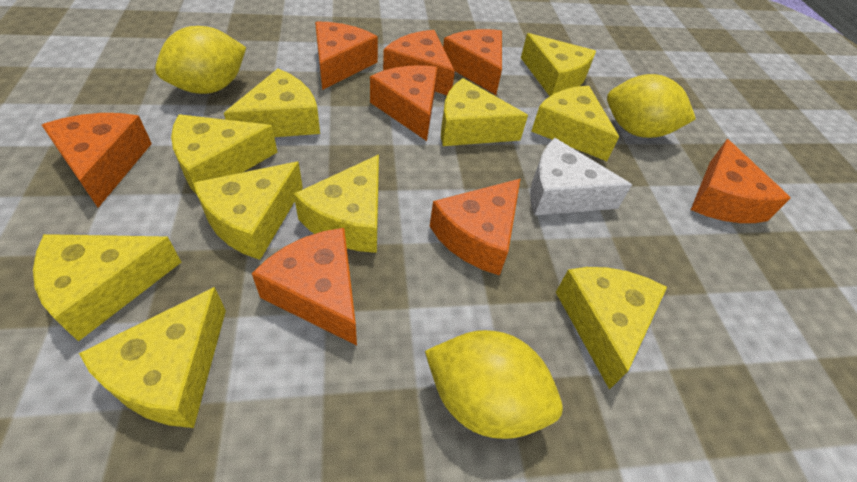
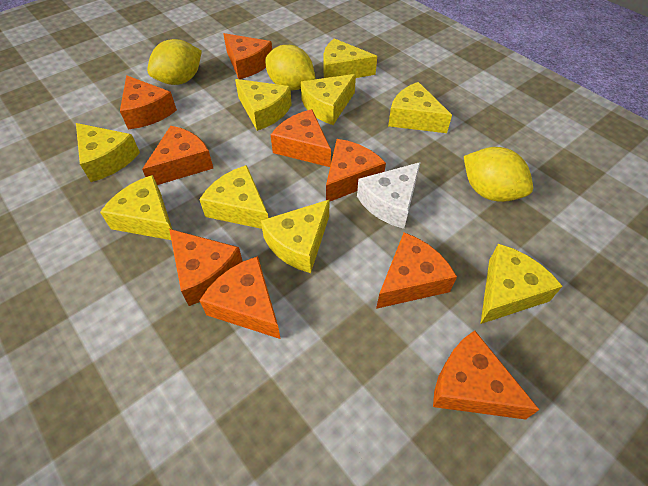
orange cheese: 8 -> 9
yellow cheese: 10 -> 9

